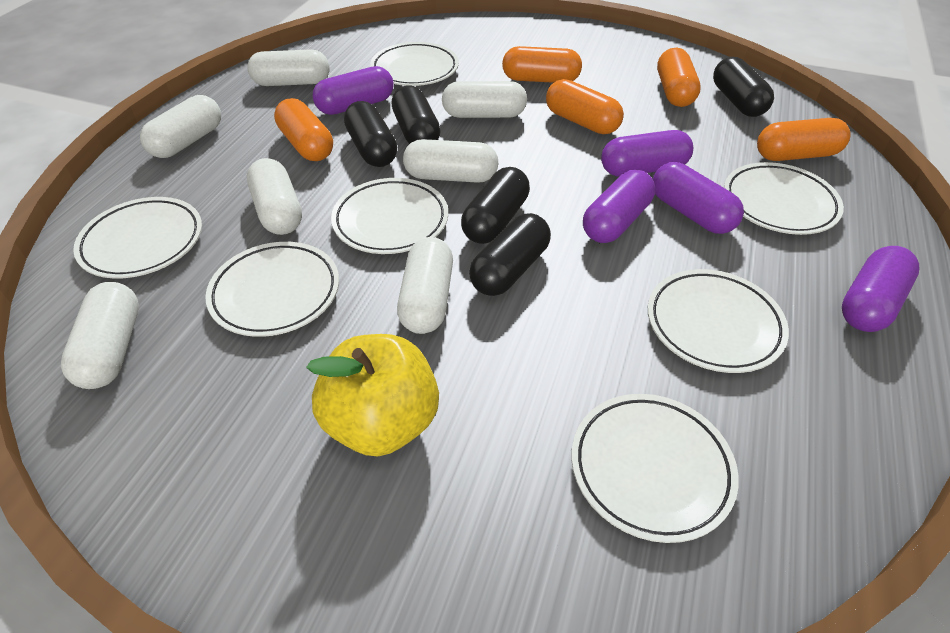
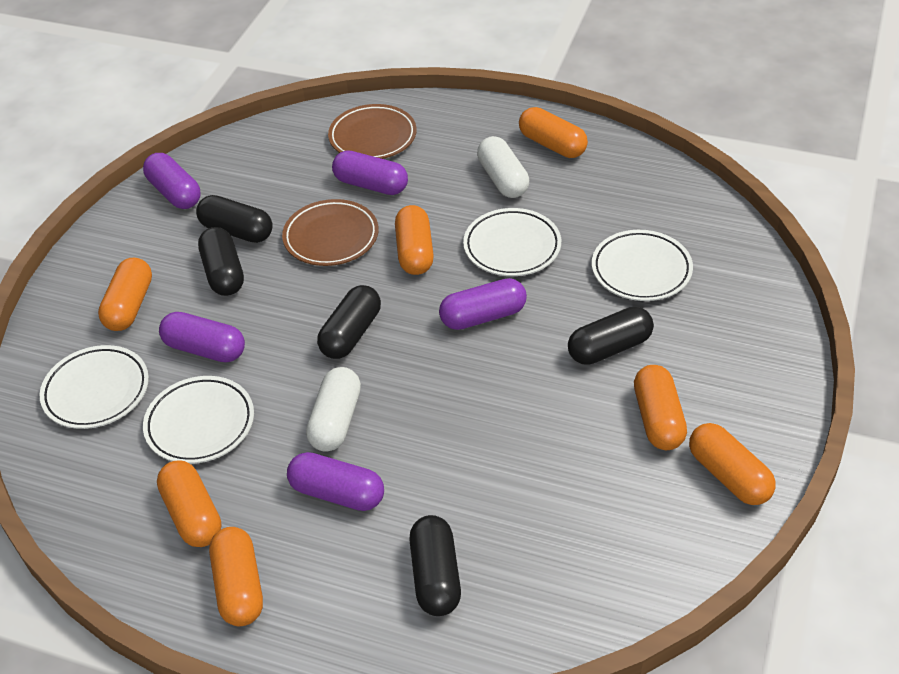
brown plate: 0 -> 2
orange capsule: 5 -> 7
white capsule: 7 -> 2
white plate: 7 -> 4
yellow apple: 1 -> 0

